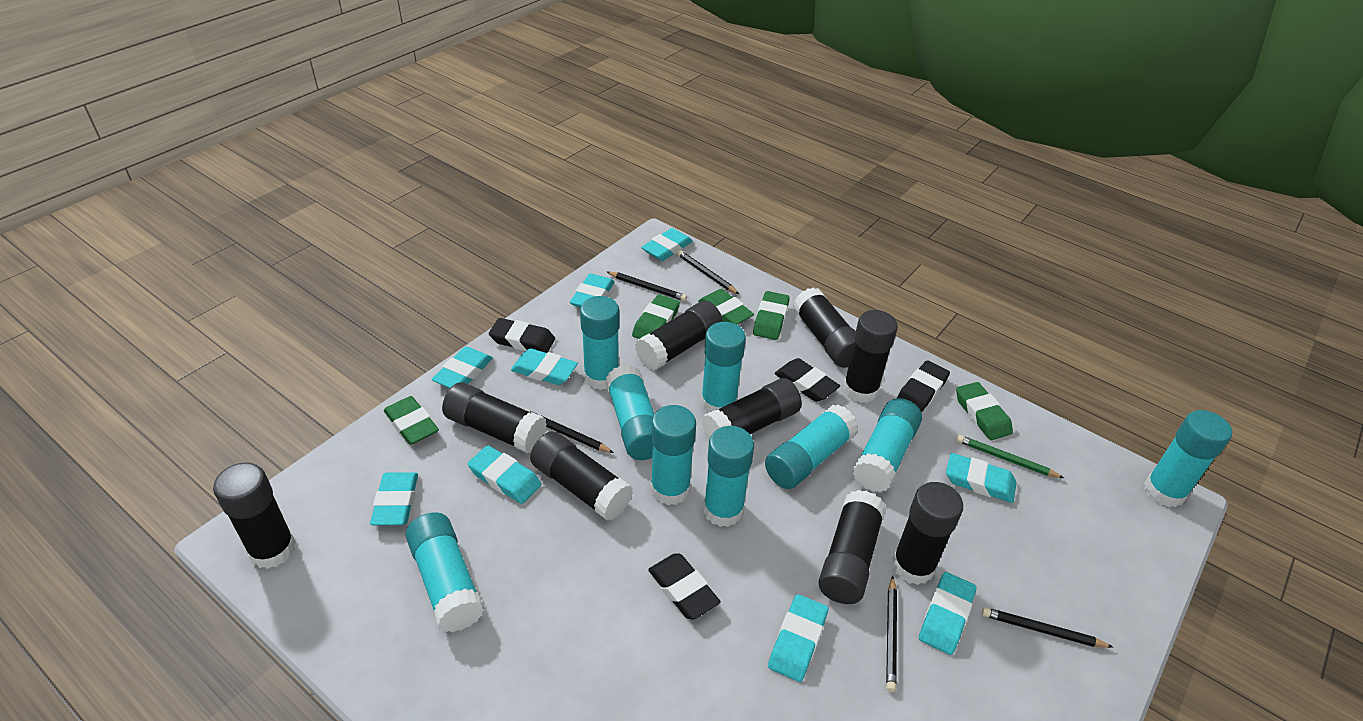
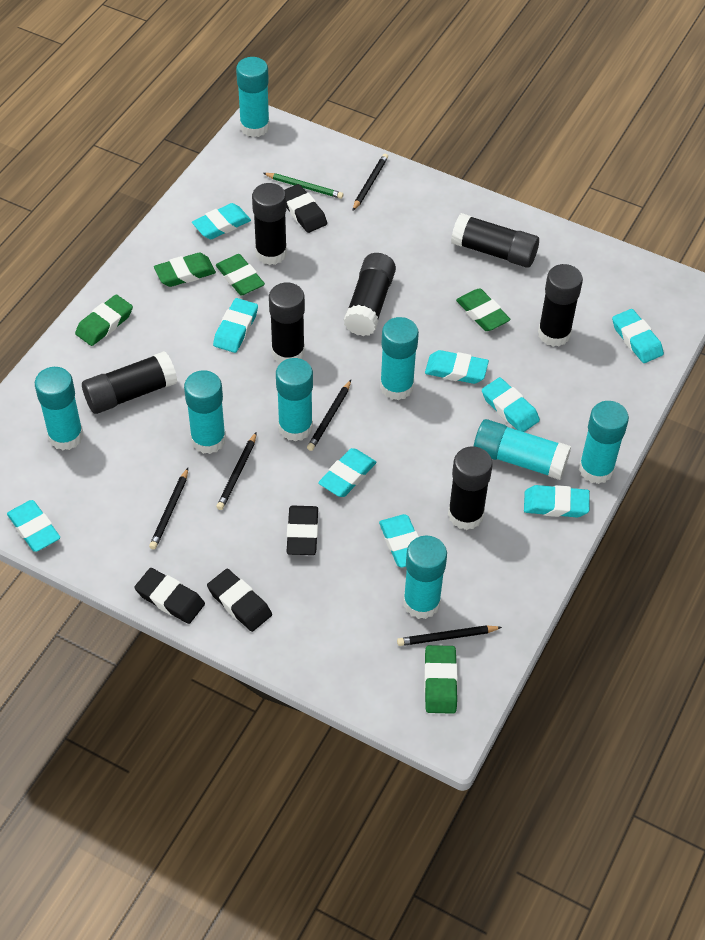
black glue stick: 9 -> 7
turquoise glue stick: 9 -> 8

